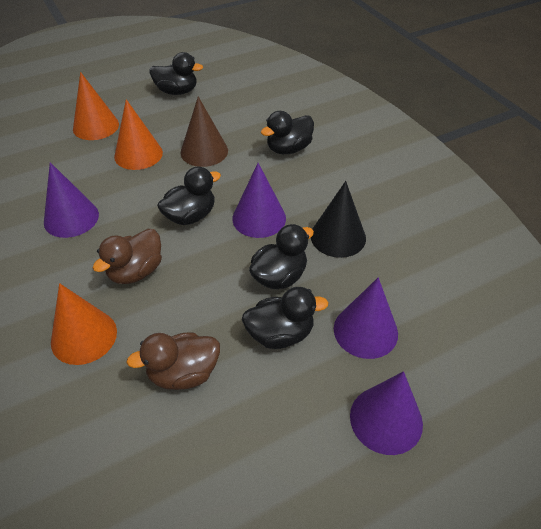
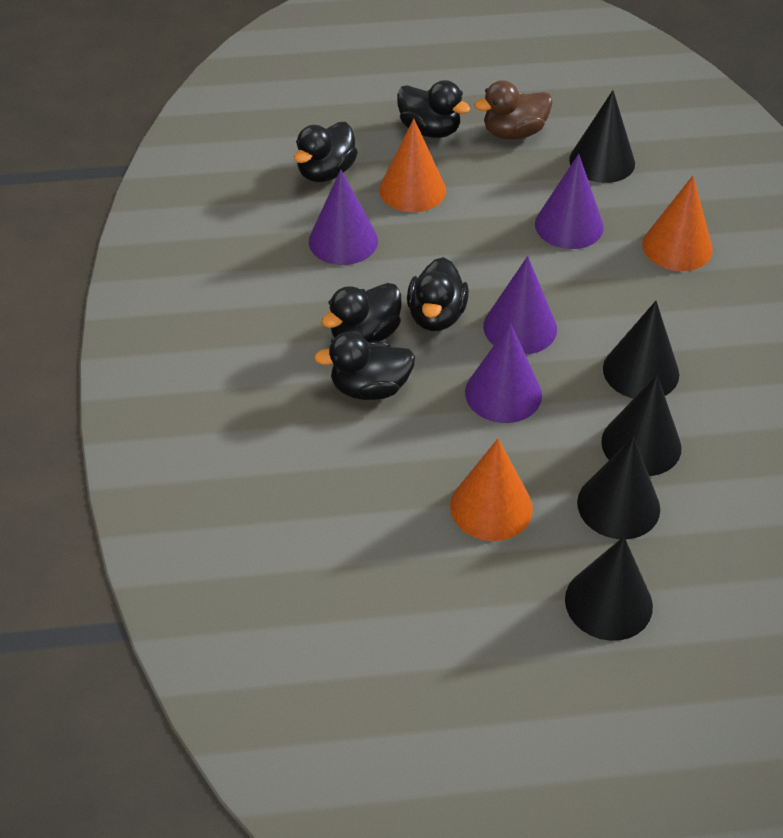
black cone: 1 -> 5
brown cone: 1 -> 0
brown duck: 2 -> 1

